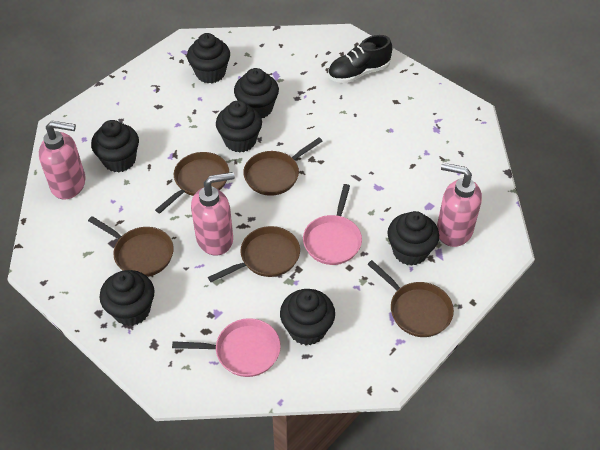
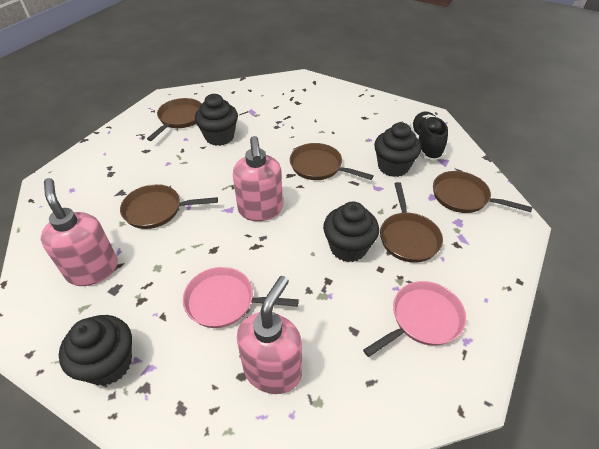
black cupcake: 7 -> 4

